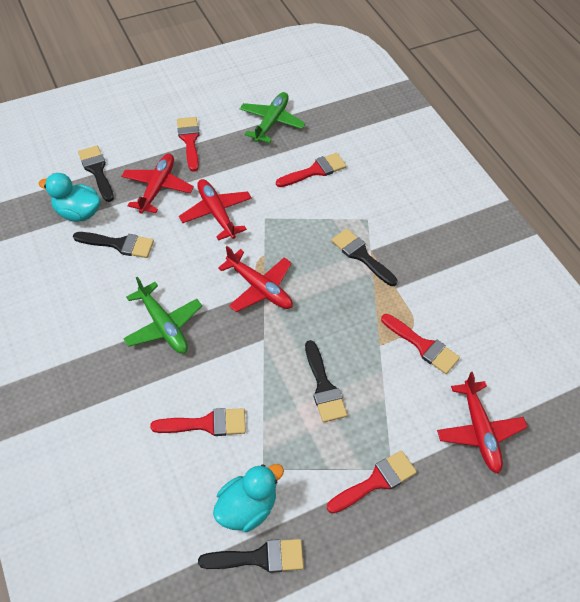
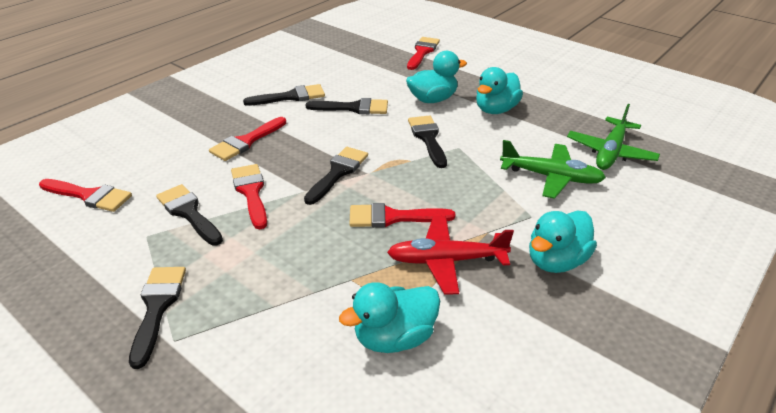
black brush: 5 -> 6
red plane: 4 -> 1
turquoise duck: 2 -> 4

